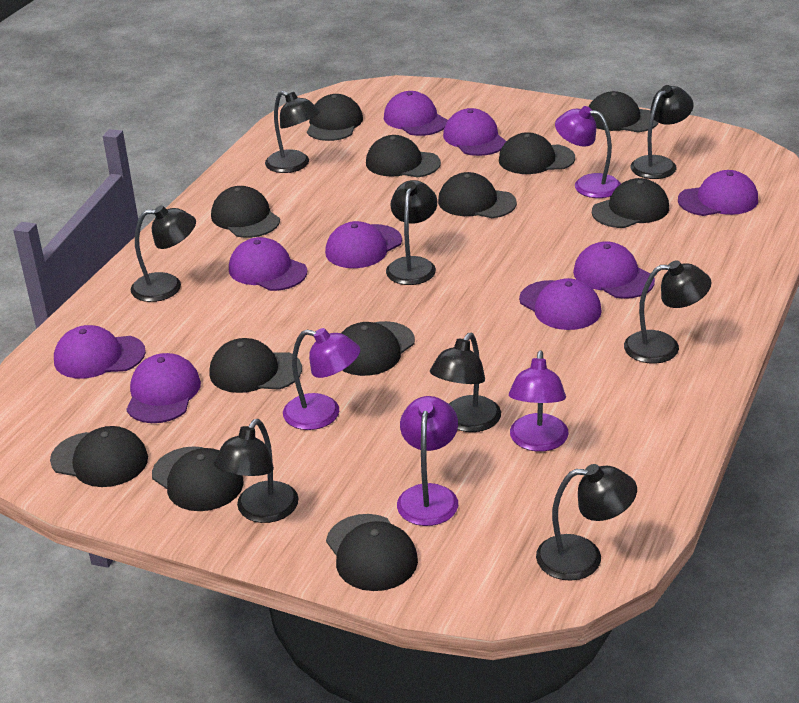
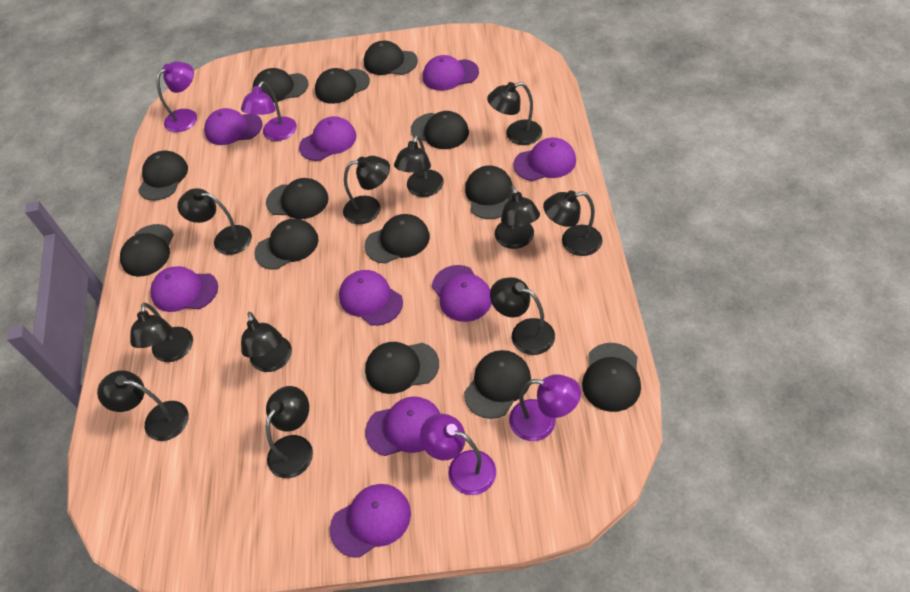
black cap: 12 -> 13
black lamp: 8 -> 11

